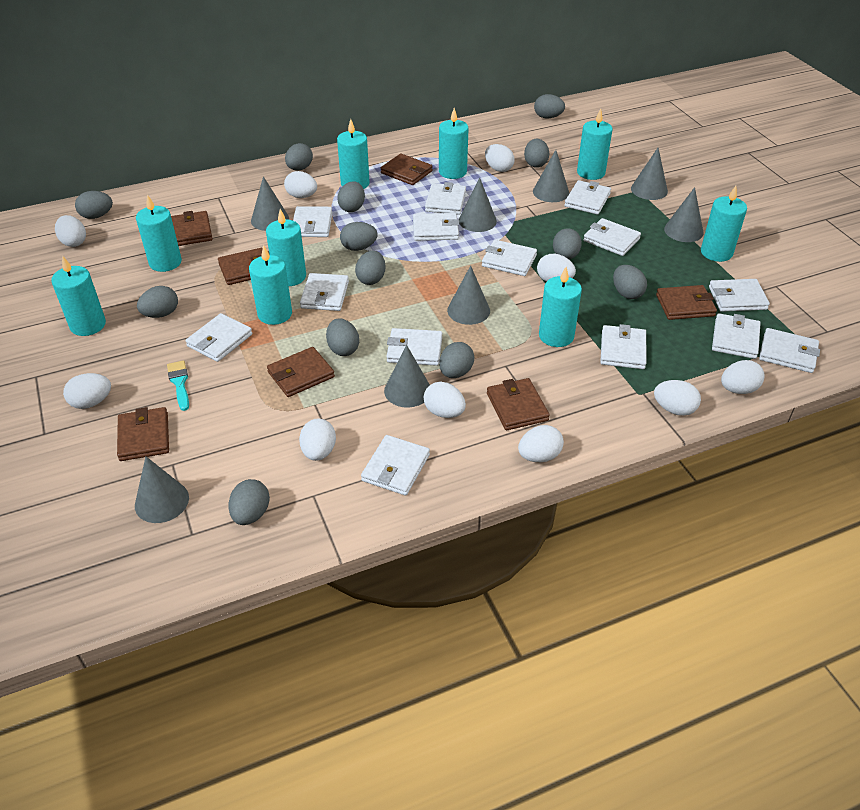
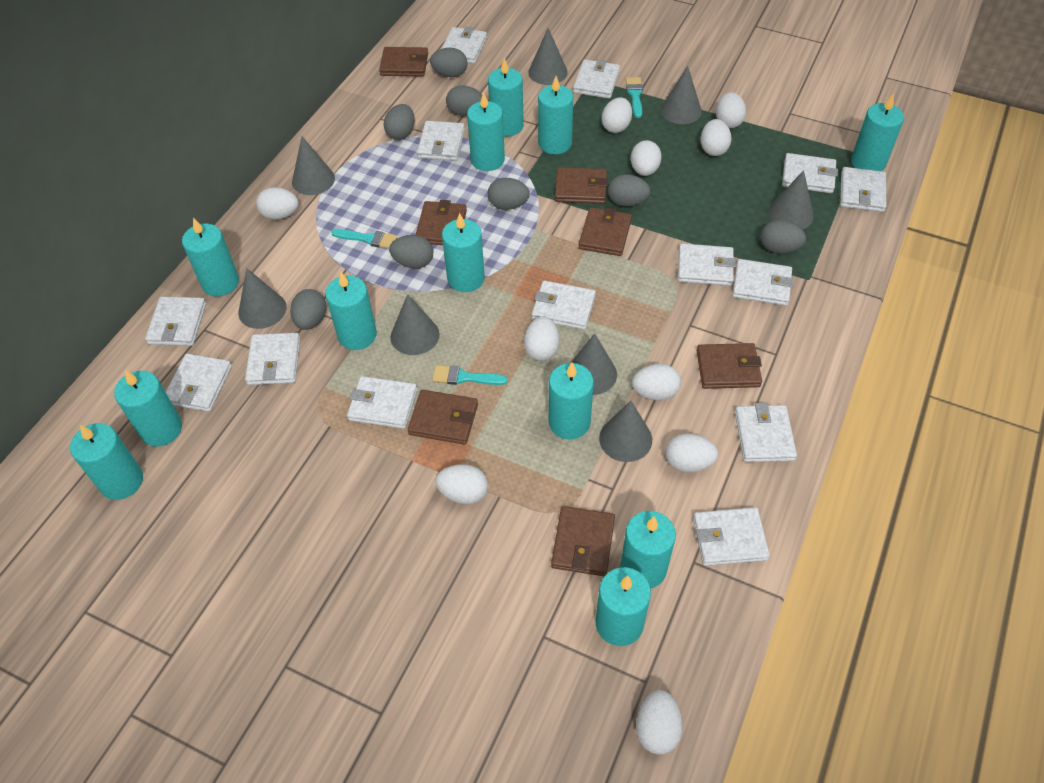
grey egg: 13 -> 8
turquoise brush: 1 -> 3
turquoise candle: 9 -> 12

